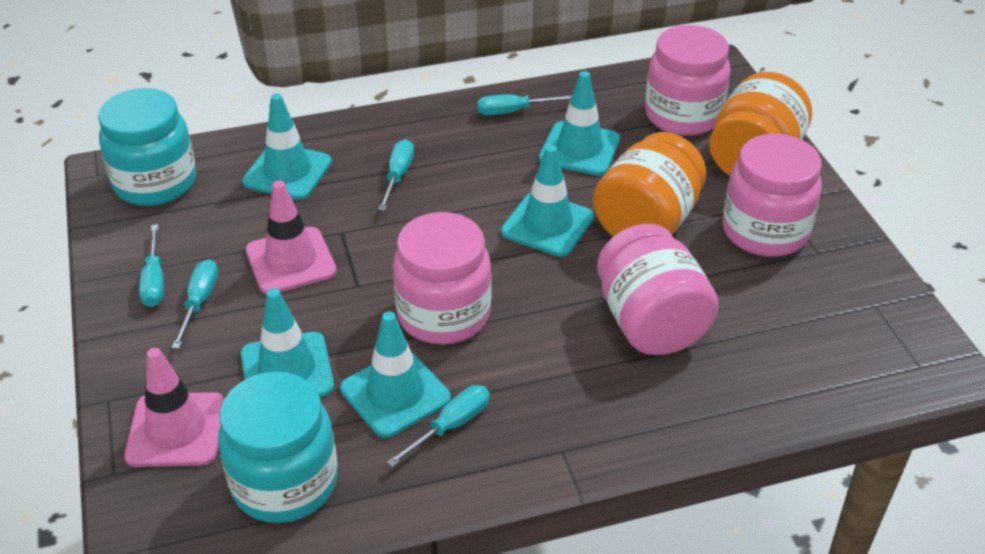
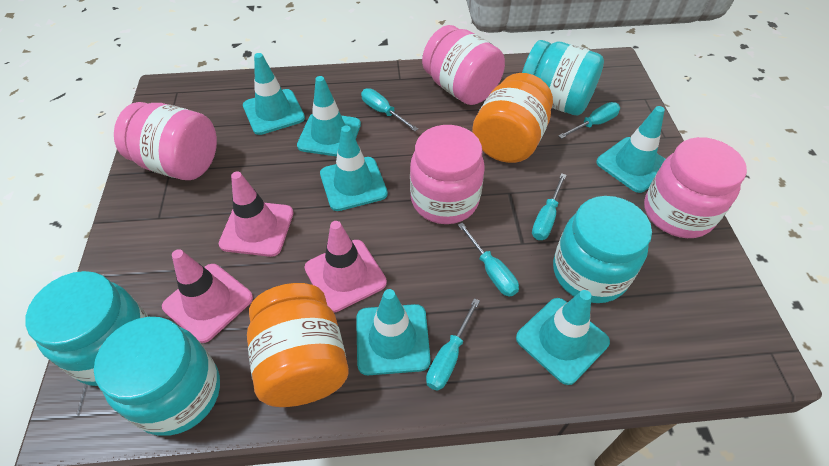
pink traffic cone: 2 -> 3
turquoise jar: 2 -> 4
turquoise traffic cone: 5 -> 6

